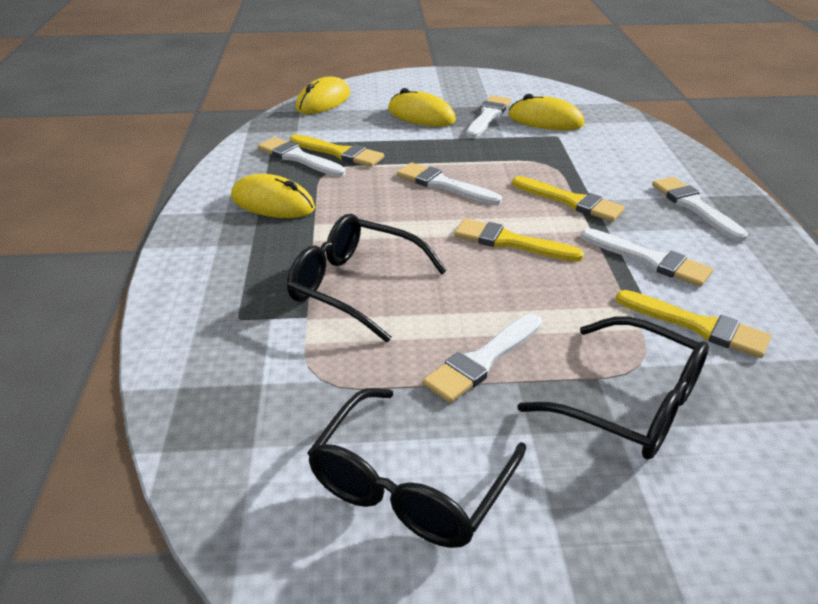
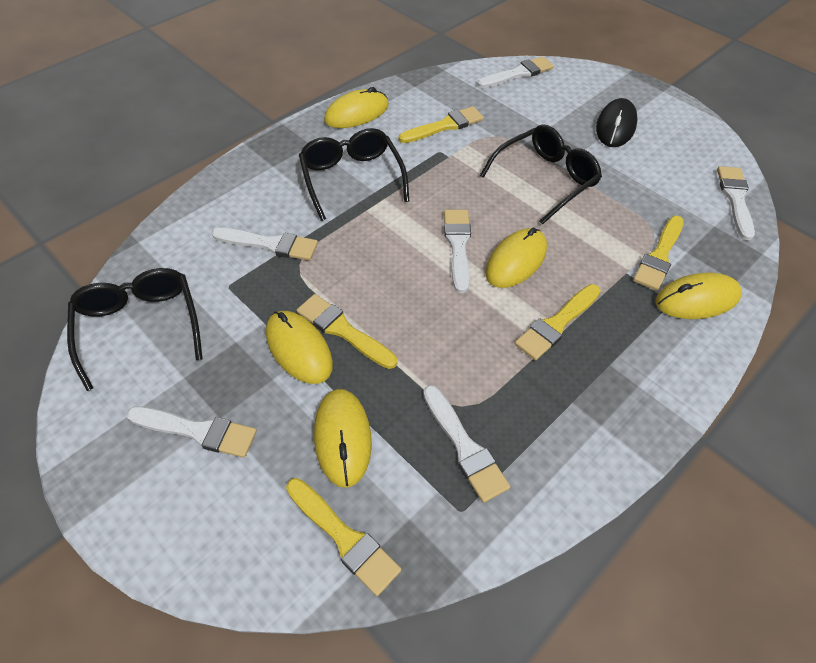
black mouse: 0 -> 1
yellow brush: 4 -> 5
yellow mouse: 4 -> 5

